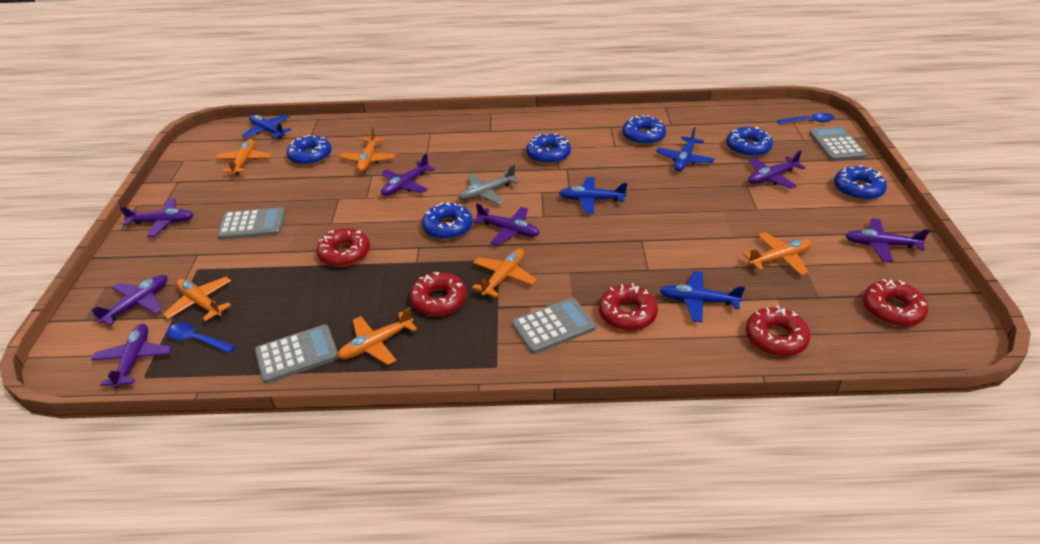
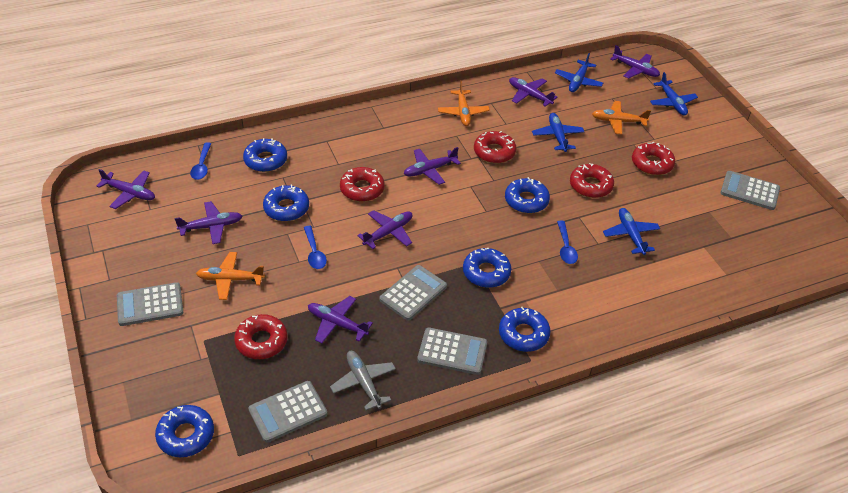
blue spoon: 2 -> 3
grey calculator: 4 -> 5
orange plane: 6 -> 3

